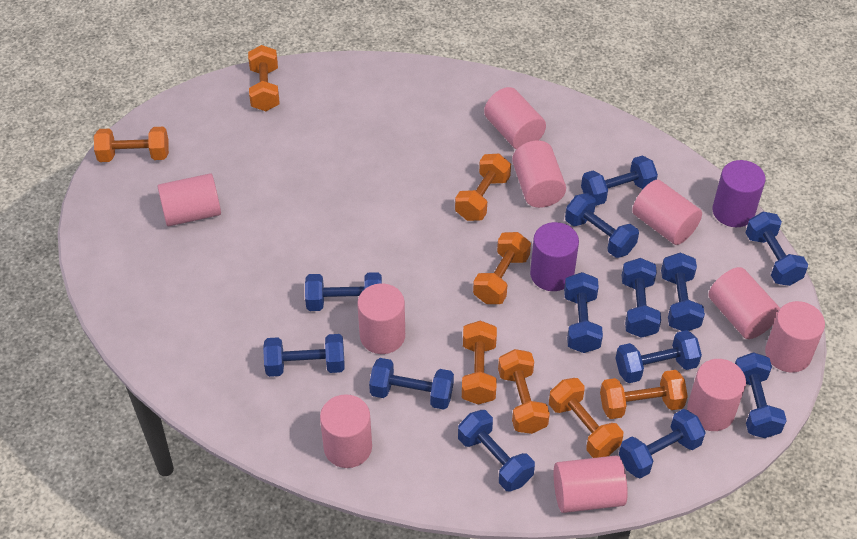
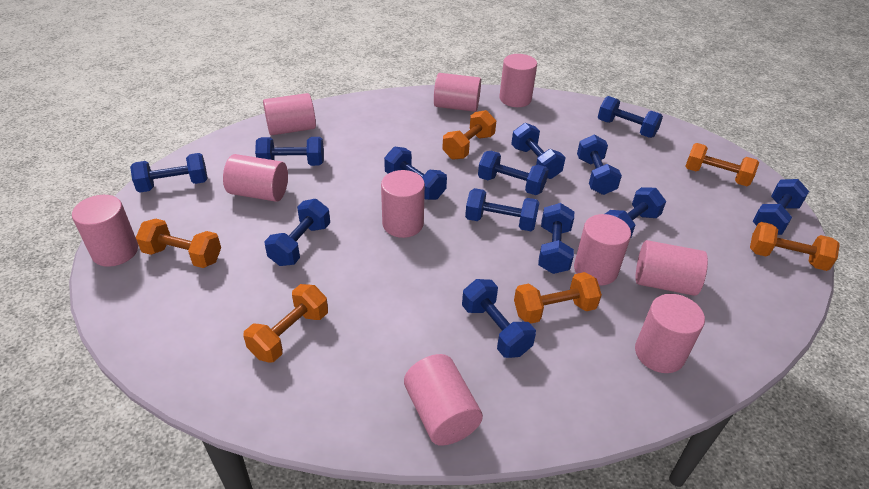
orange dumbbell: 8 -> 6
purple cylinder: 2 -> 0

